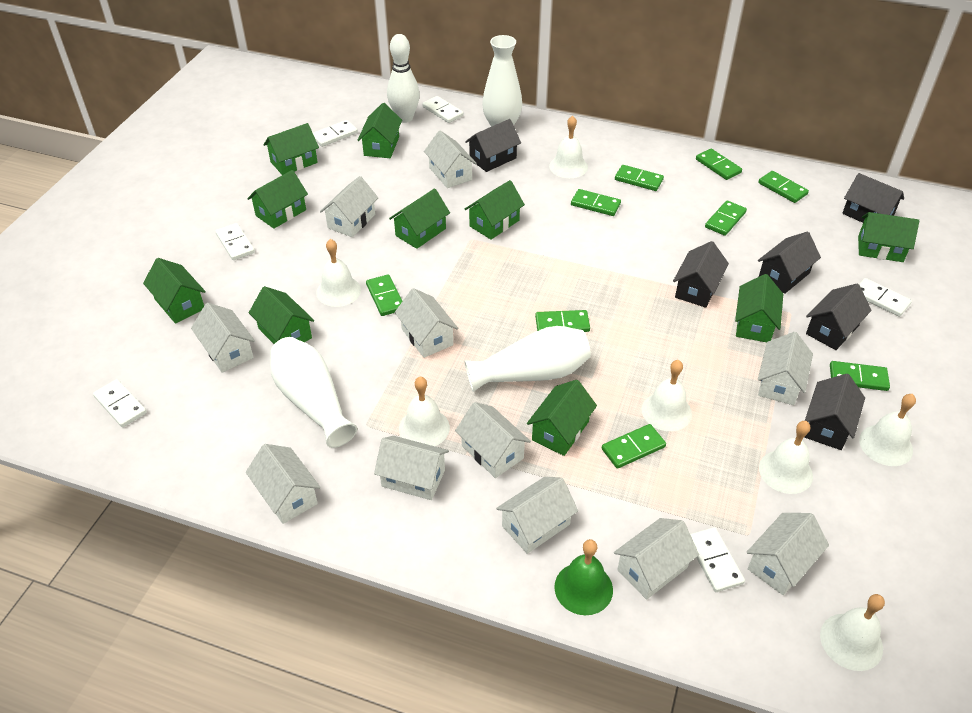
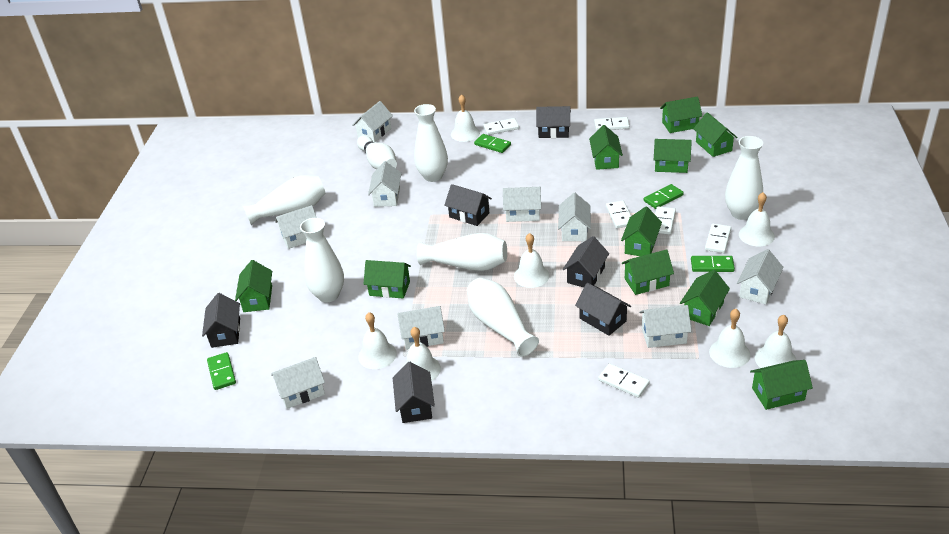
green bell: 1 -> 0
green domino: 9 -> 4
white house: 11 -> 9
white vase: 3 -> 6

